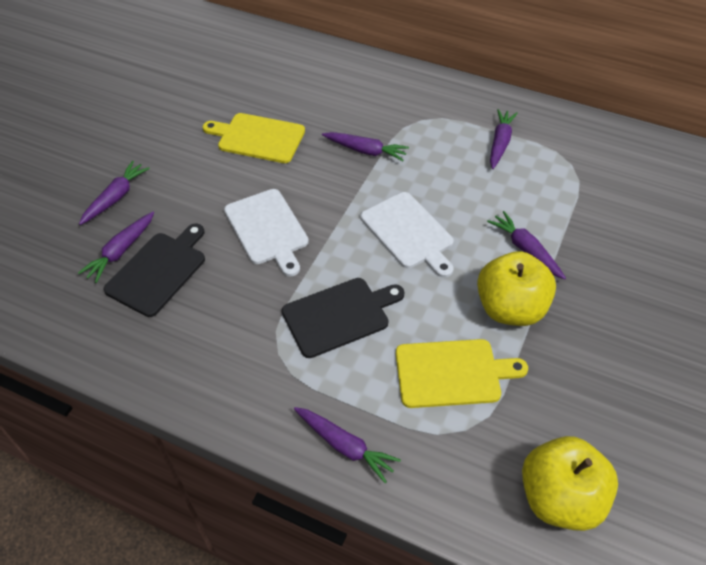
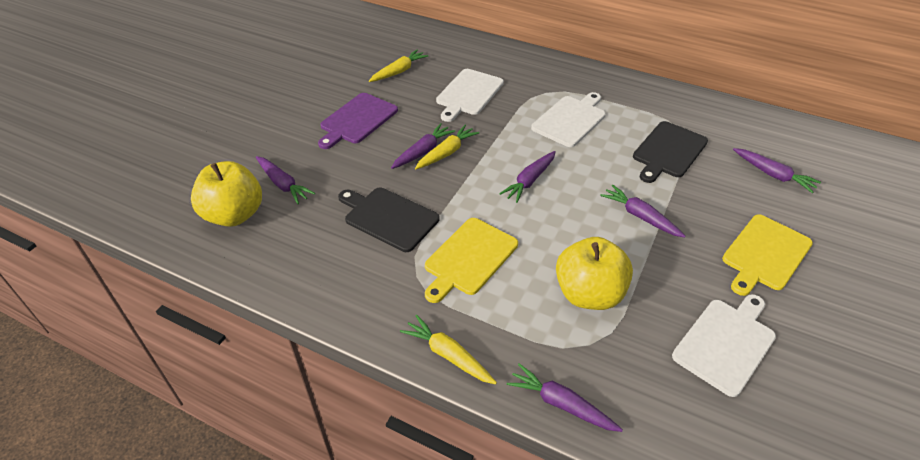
purple cutting board: 0 -> 1
white cutting board: 2 -> 3
yellow carrot: 0 -> 3

